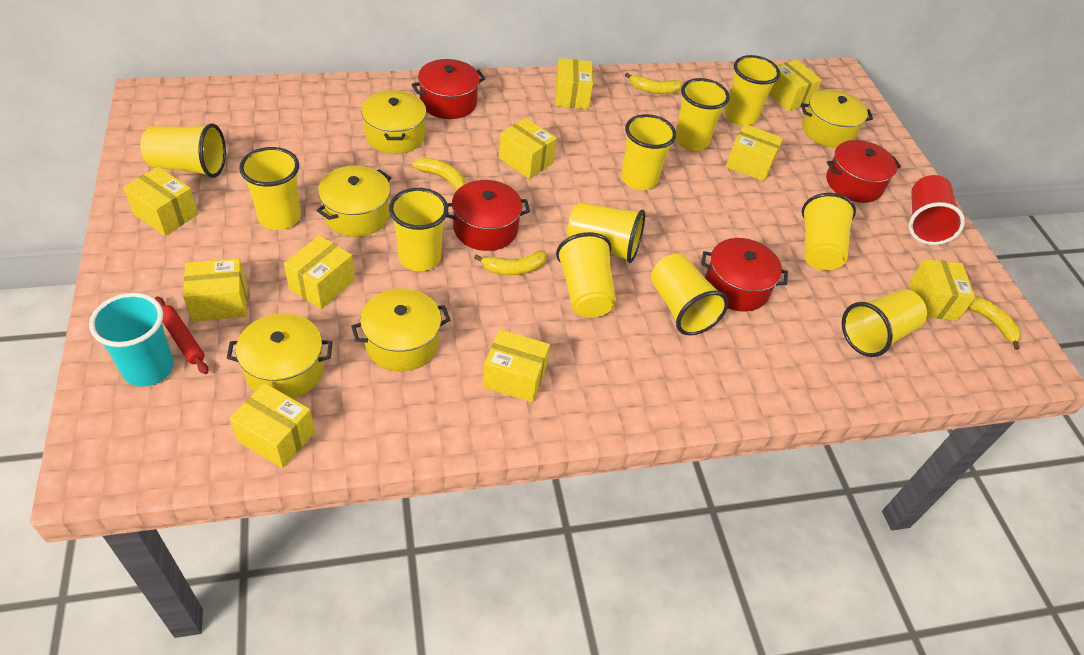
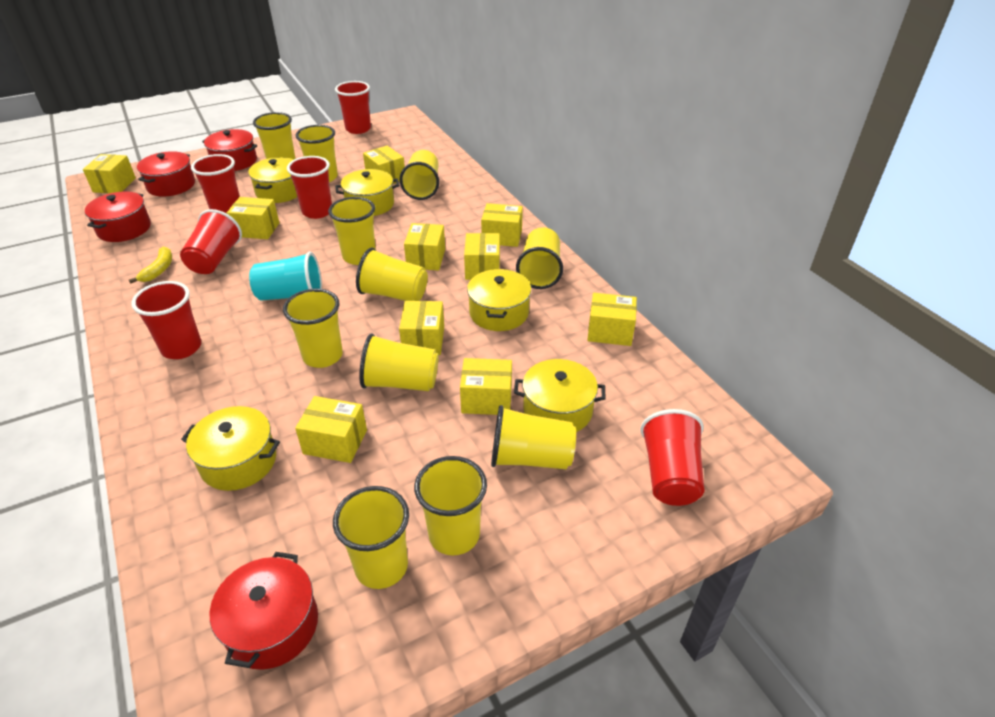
red cup: 1 -> 6
red rolling pin: 1 -> 0
yellow banana: 4 -> 1

